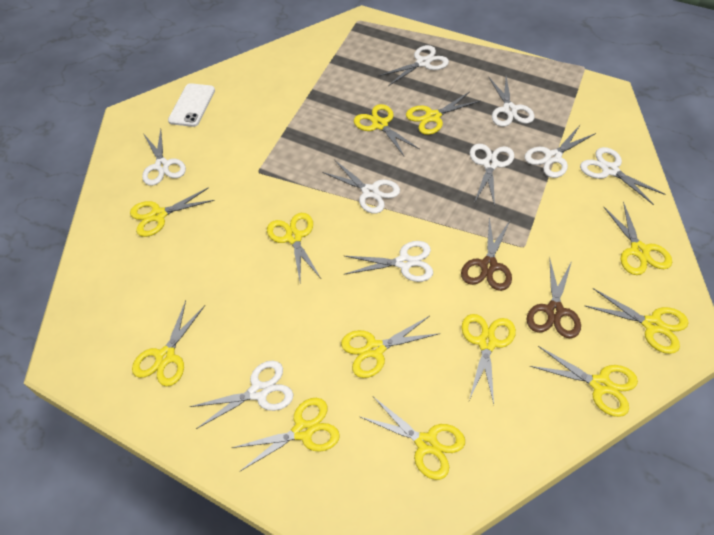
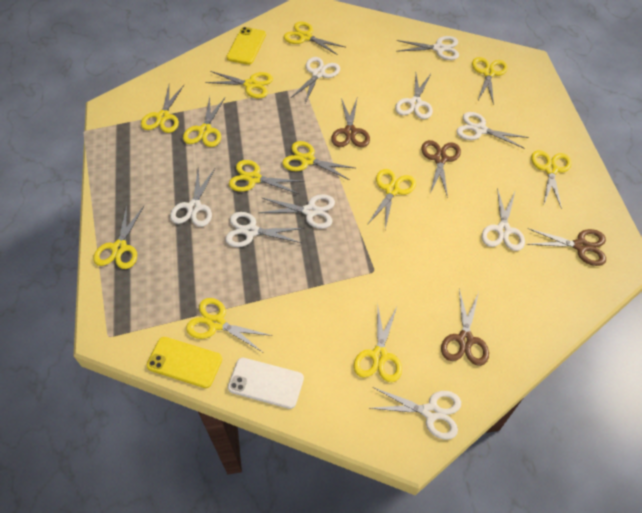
brown scissors: 2 -> 4
yellow phone: 0 -> 2

